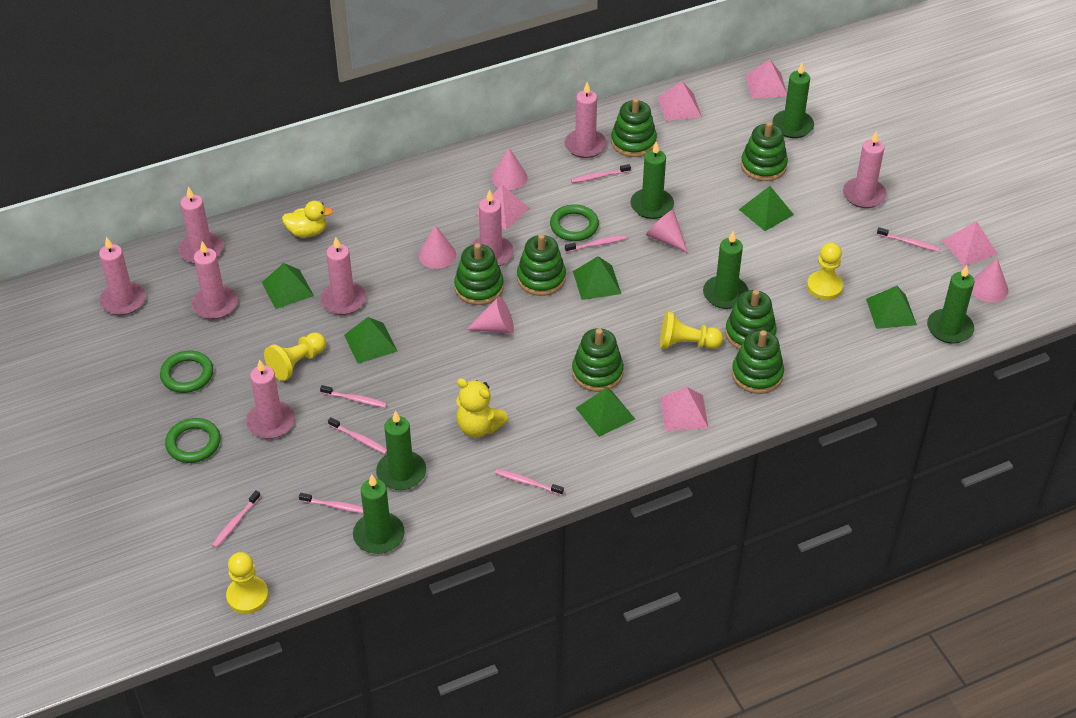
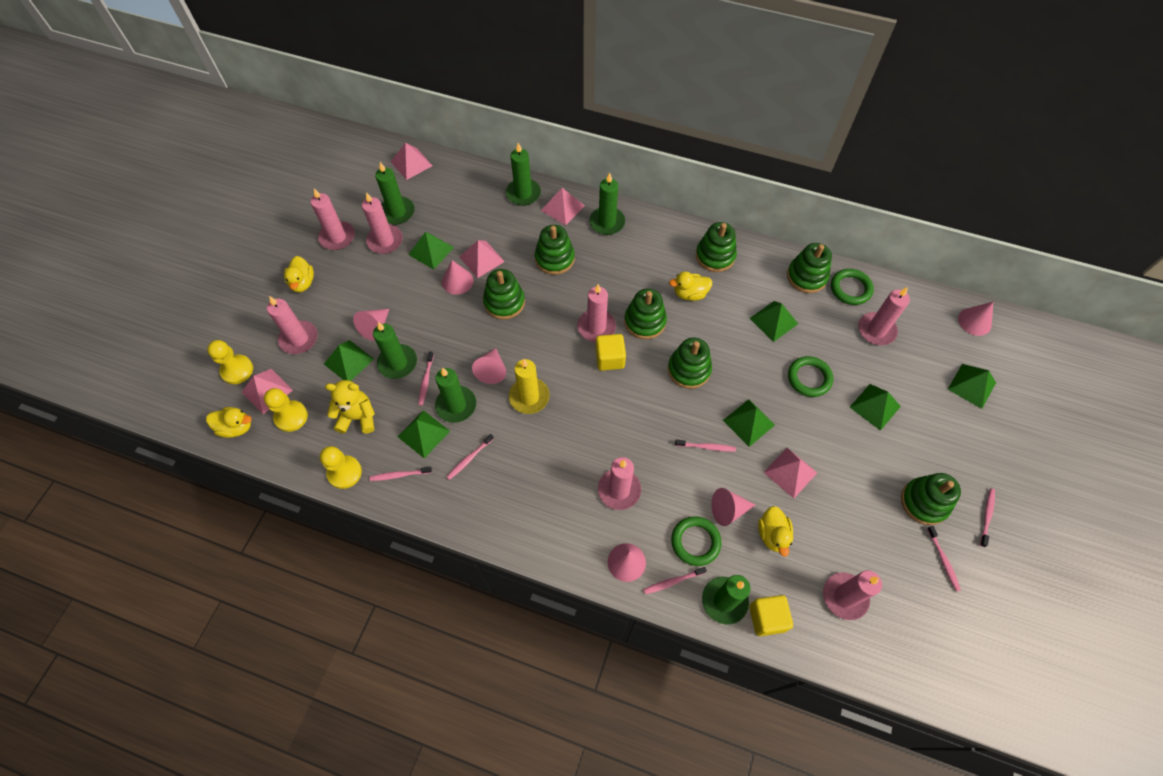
green pyramid: 6 -> 7
pink candle: 8 -> 7
pink cone: 5 -> 6
pink toothbrush: 8 -> 7
yellow candle: 0 -> 1
yellow cube: 0 -> 2
yellow duck: 1 -> 4
yellow pawn: 4 -> 3

